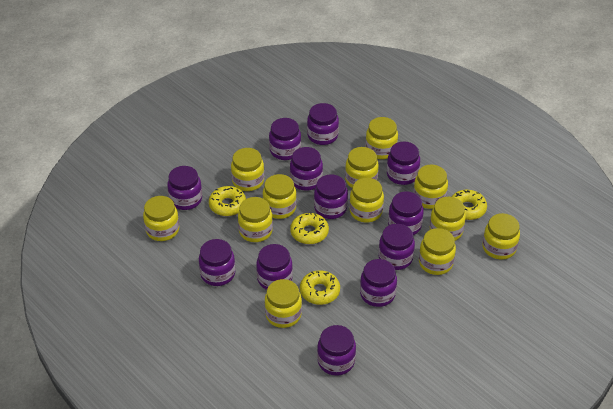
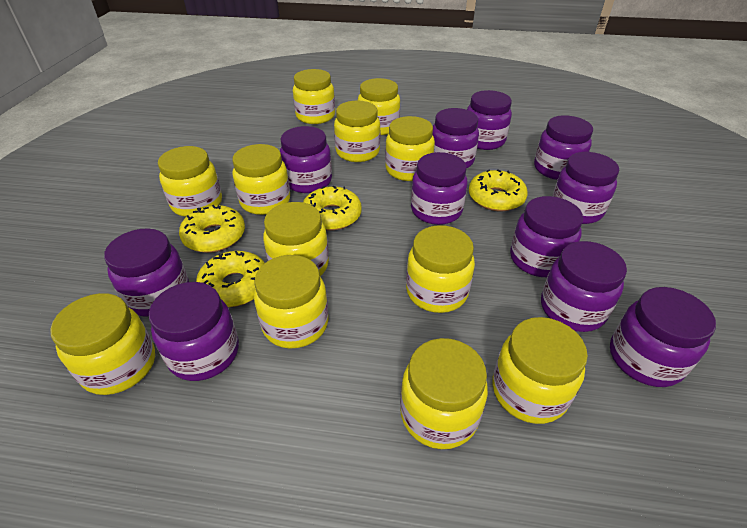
purple jar: 12 -> 11

